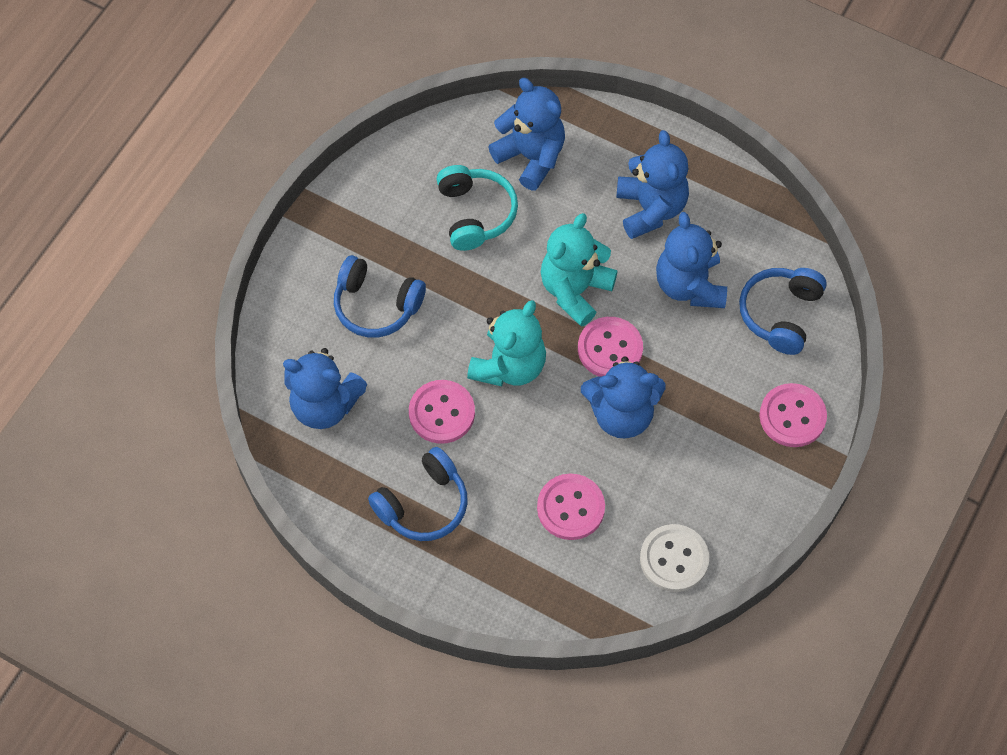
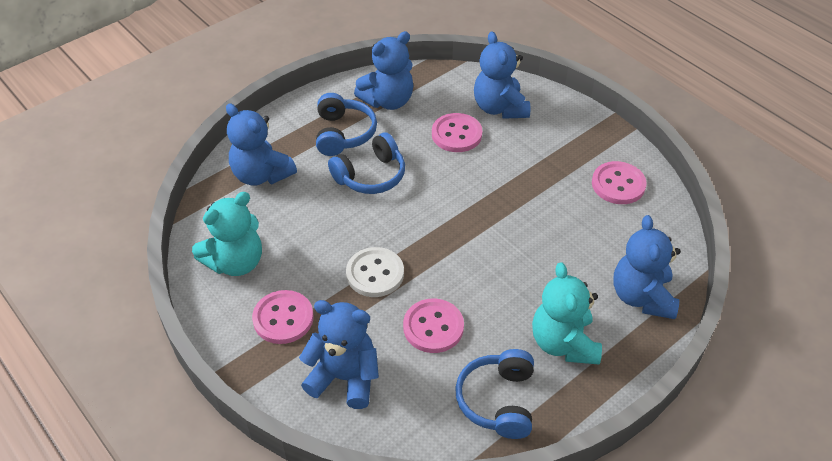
turquoise headphones: 1 -> 0

